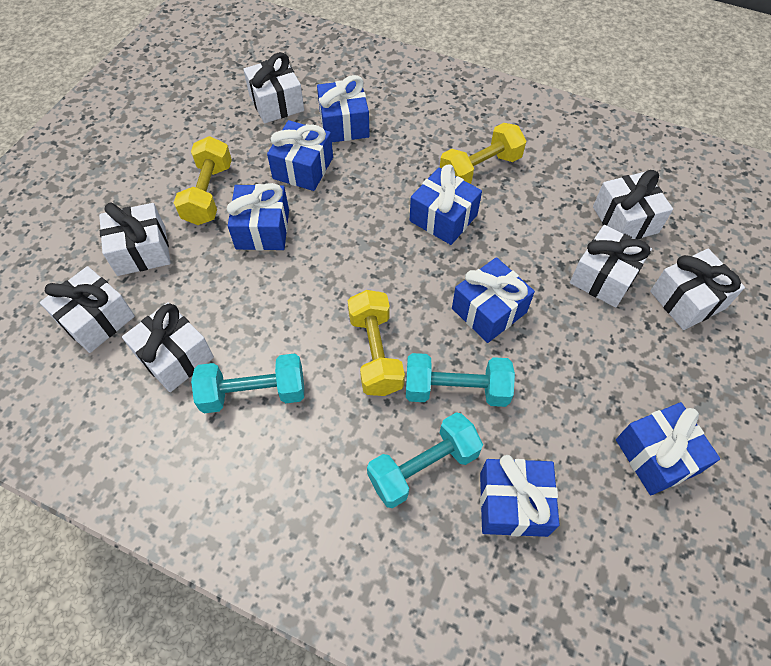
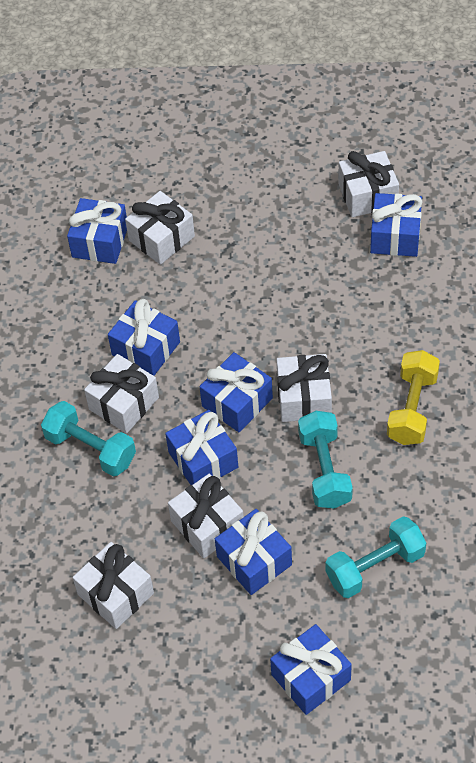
white gift: 7 -> 6
yellow dumbbell: 3 -> 1

